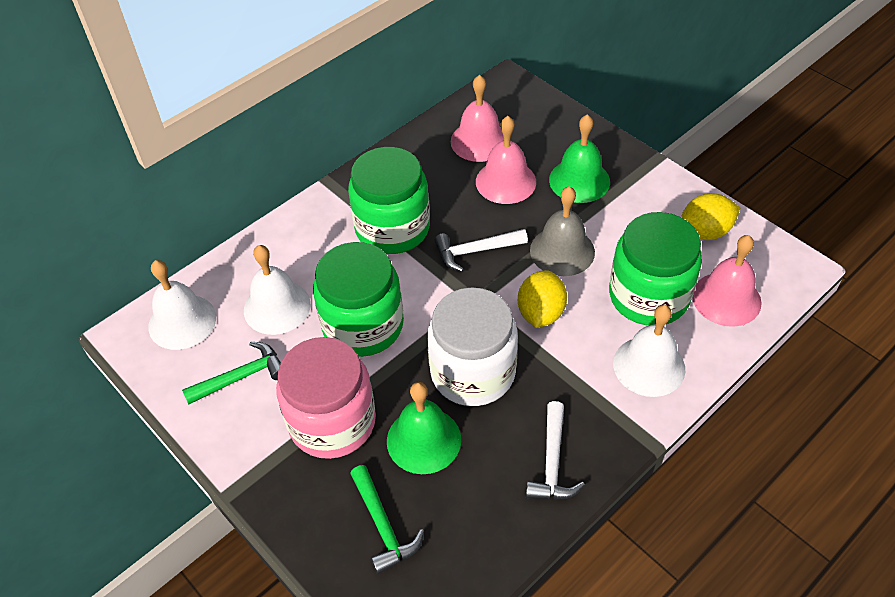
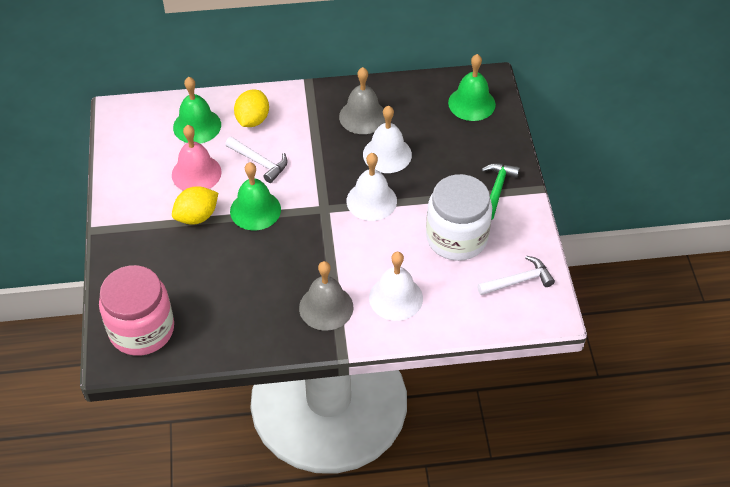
green bell: 2 -> 3
green hammer: 2 -> 1
green jar: 3 -> 0
grey bell: 1 -> 2
pink bell: 3 -> 1

